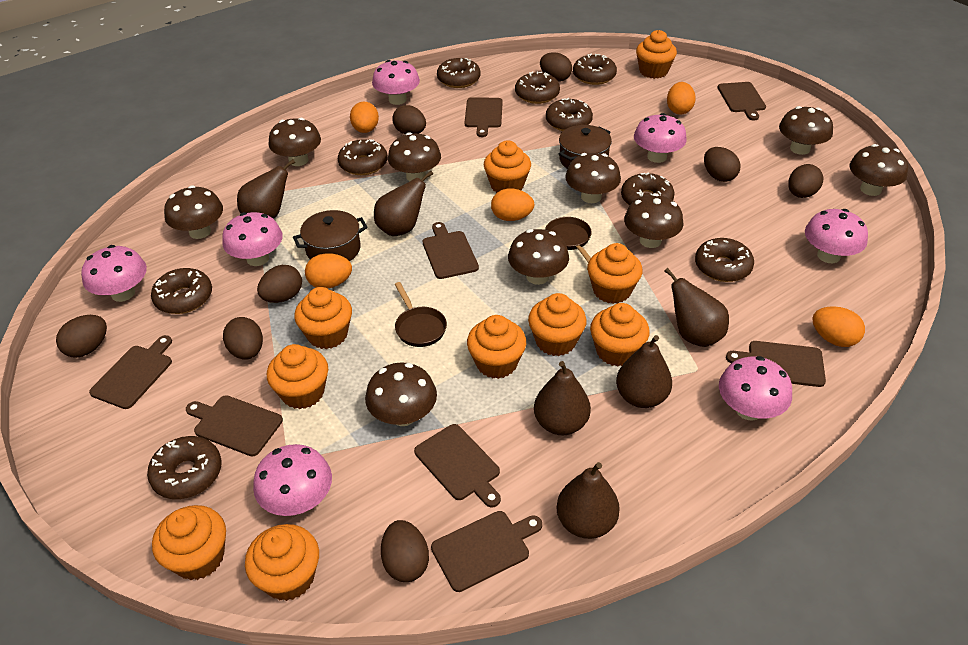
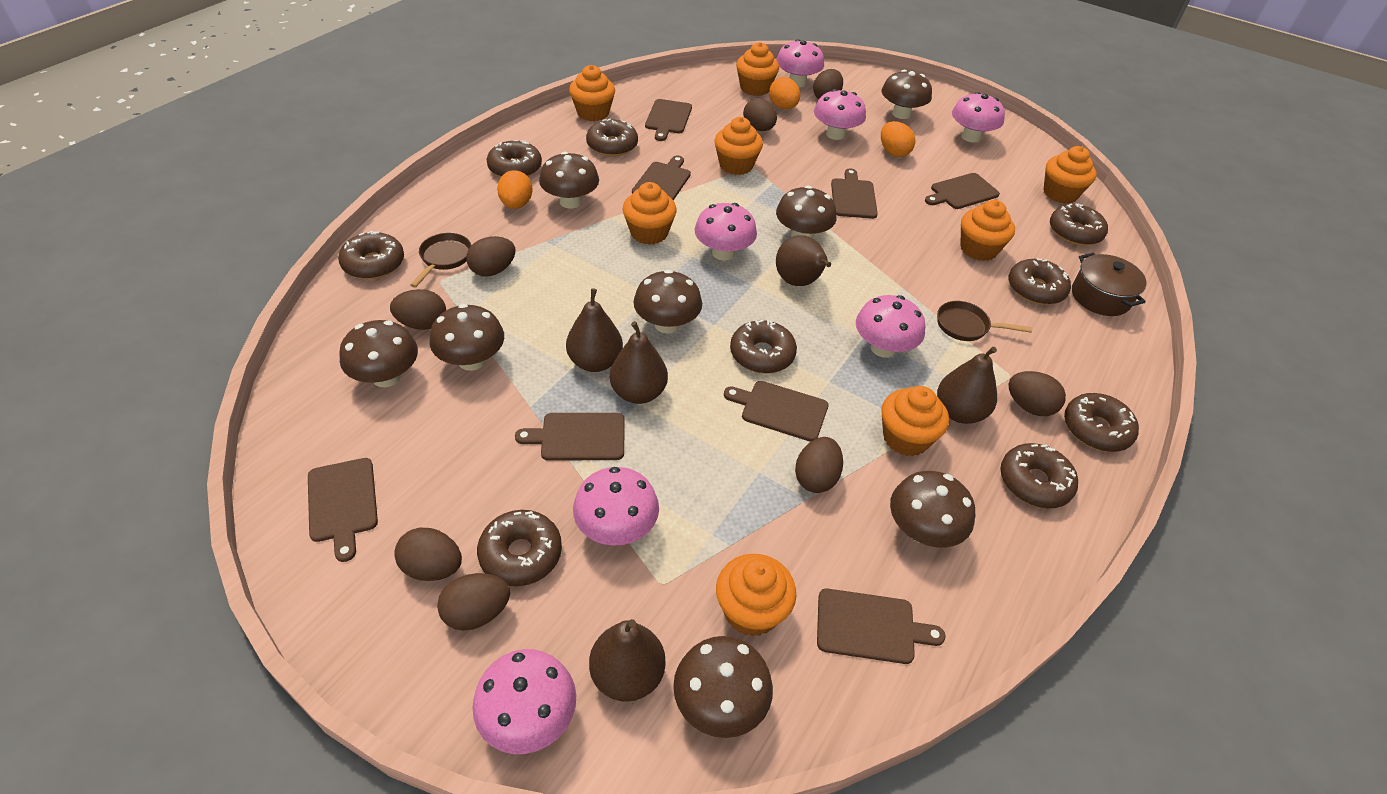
brown mushroom: 9 -> 8
brown pear: 6 -> 5
brown pot: 2 -> 1
orange cupcake: 10 -> 8
orange egg: 5 -> 3

